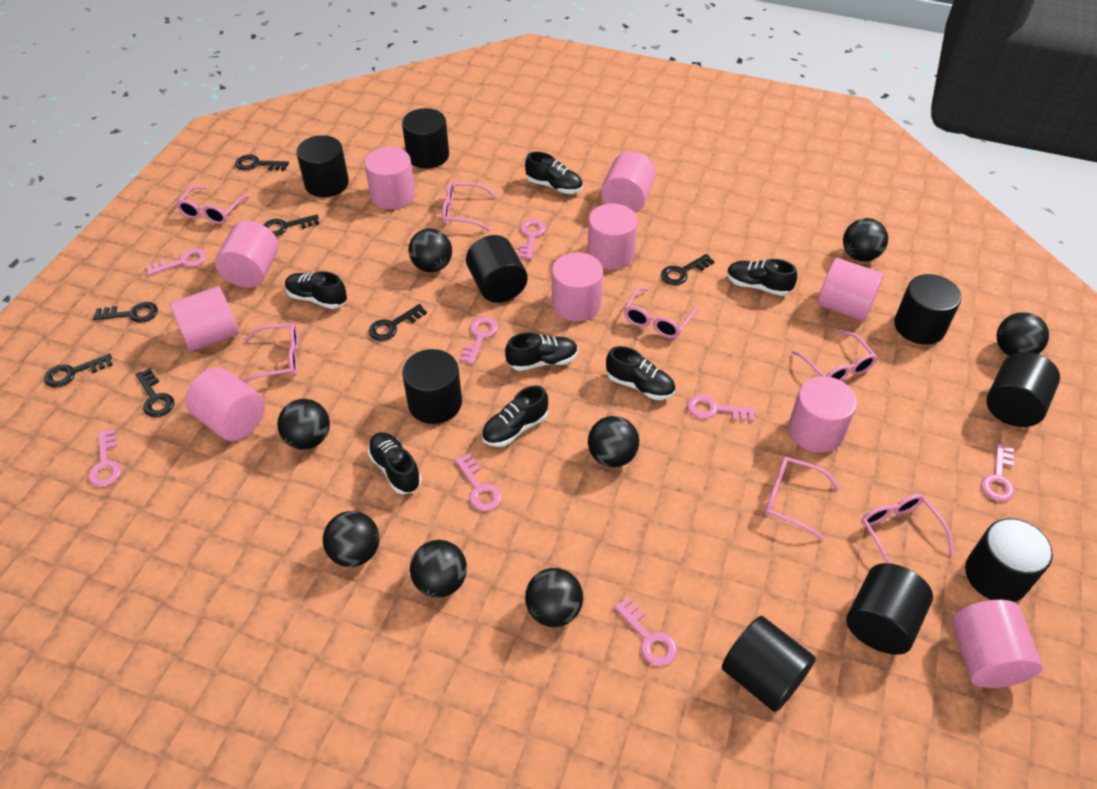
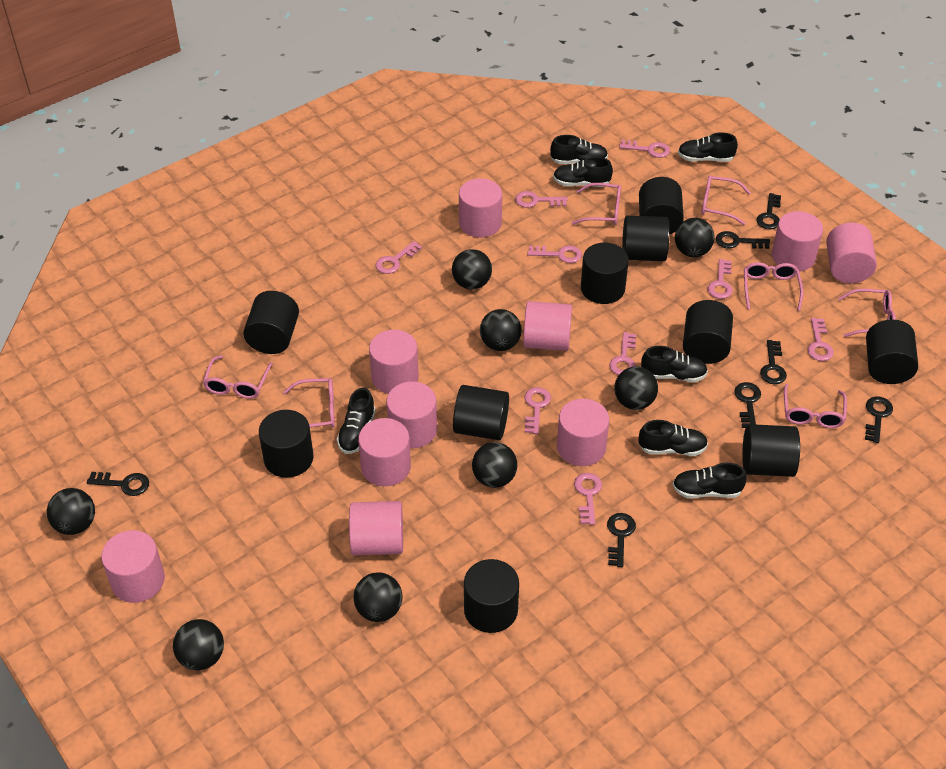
black cylinder: 9 -> 10
pink key: 8 -> 9

